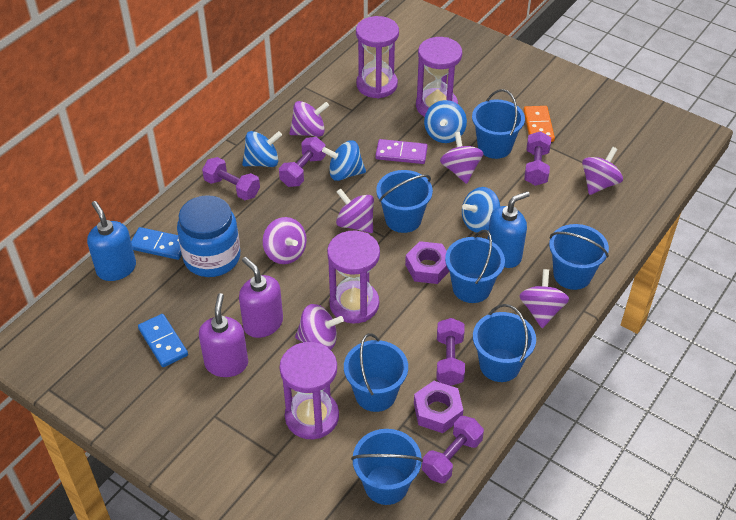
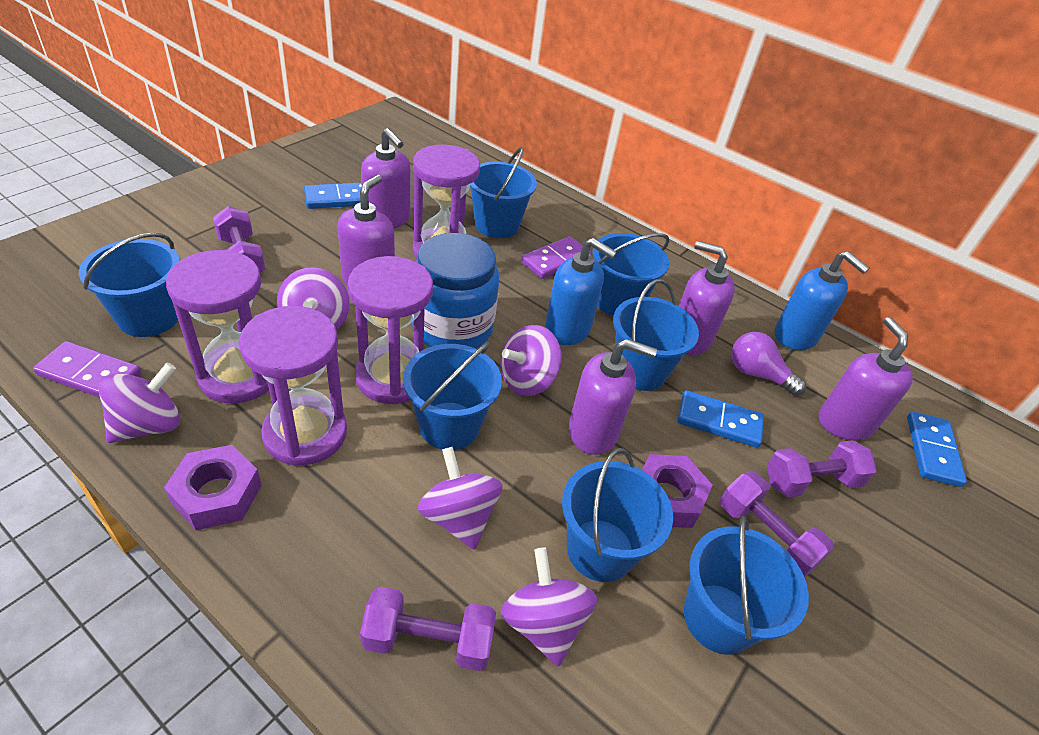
blue domino: 2 -> 3
blue spinning top: 4 -> 0
orange domino: 1 -> 0
purple domino: 1 -> 2
purple dumbbell: 5 -> 4
purple light bulb: 0 -> 1
purple soap dispenser: 2 -> 5
purple spinning top: 7 -> 5

